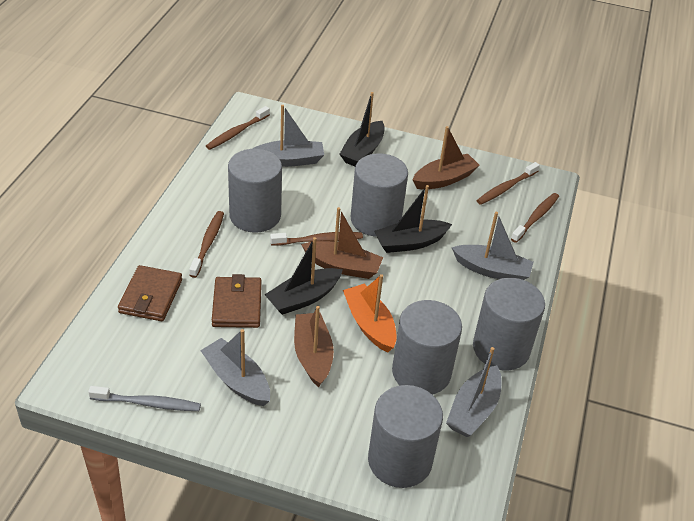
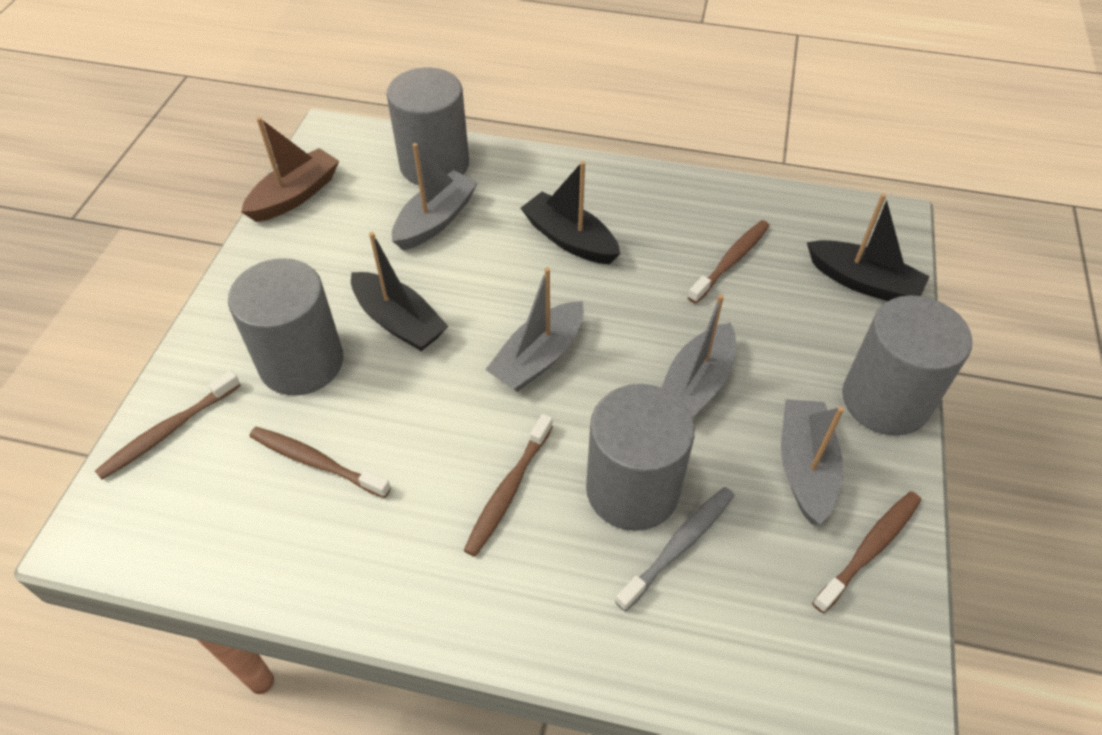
brown boat: 3 -> 1
brown wallet: 2 -> 0
grey cylinder: 5 -> 4
orange boat: 1 -> 0

